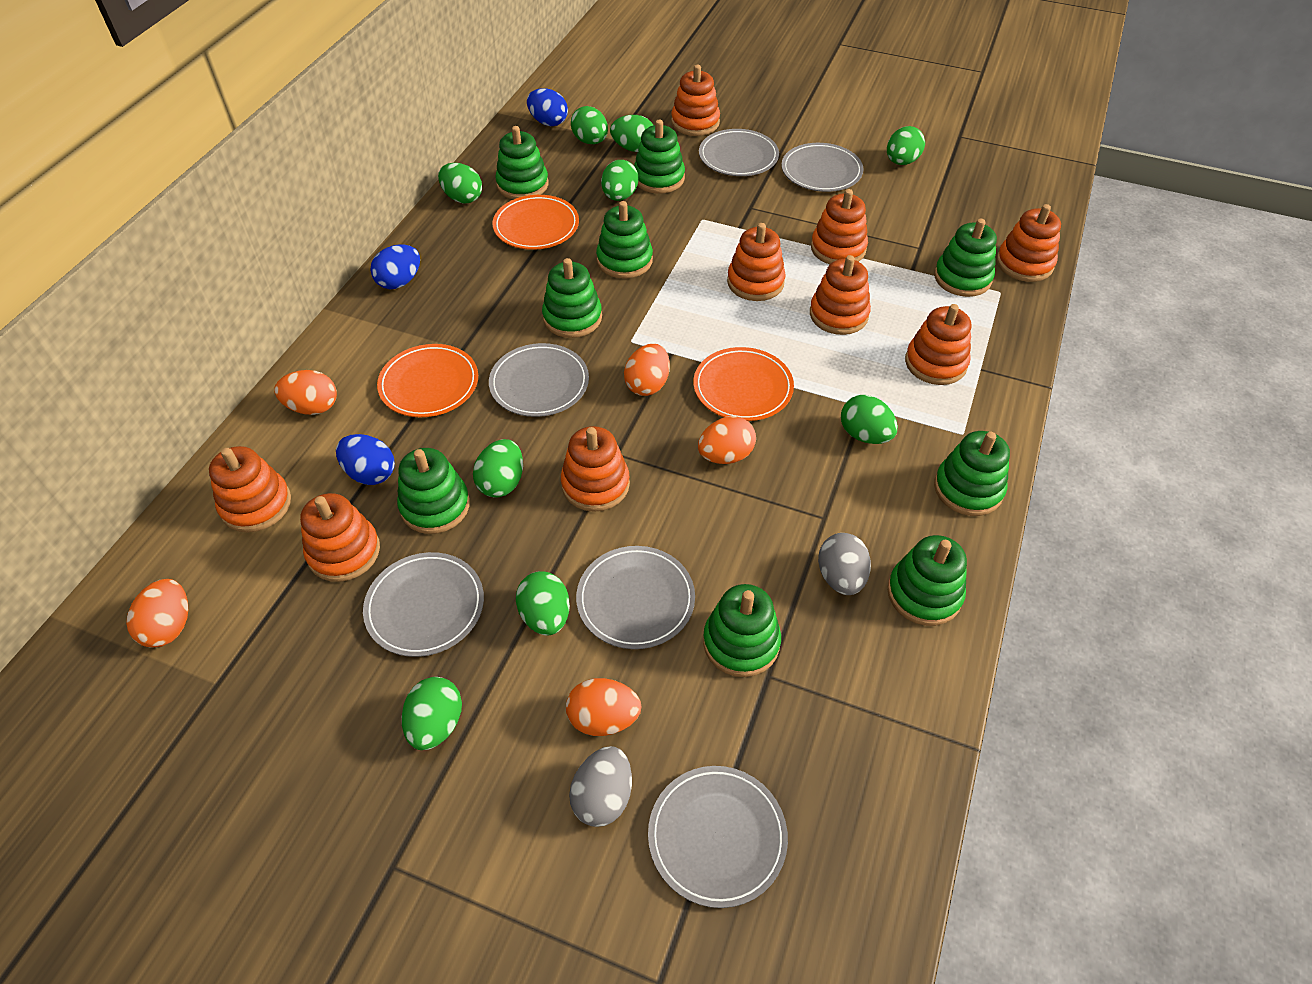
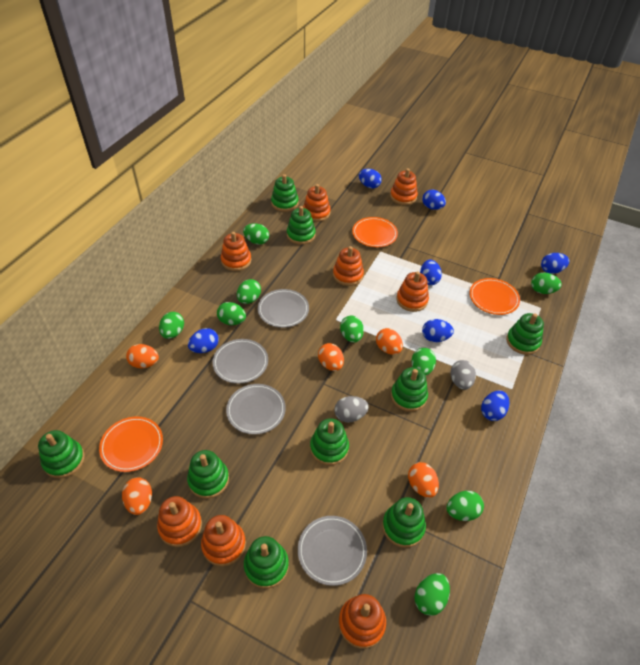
blue egg: 3 -> 7
grey plate: 6 -> 4
orange stacking toy: 9 -> 8

